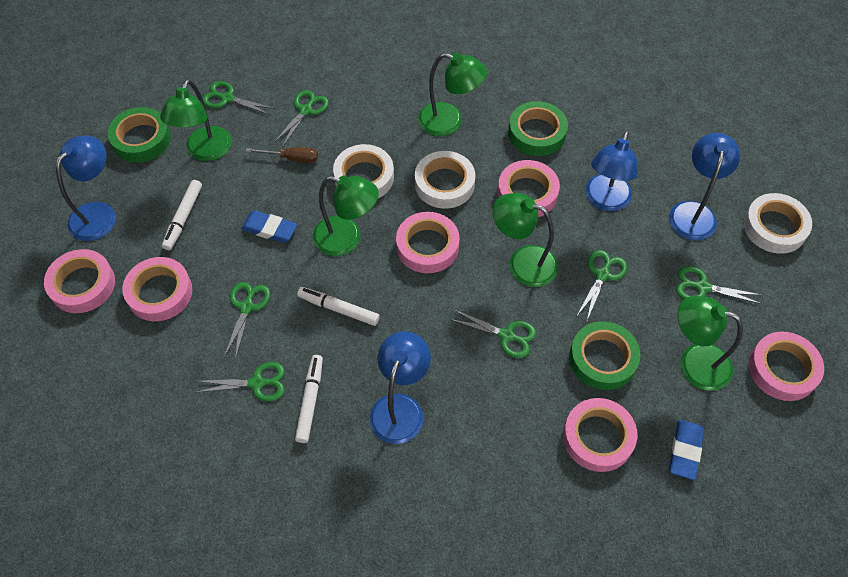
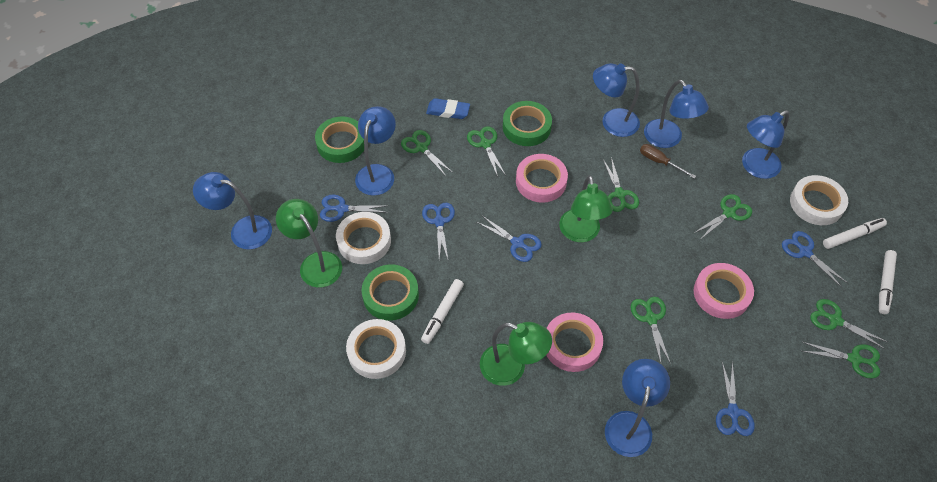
blue eraser: 2 -> 1
blue lamp: 4 -> 6
blue scissors: 0 -> 5
green lamp: 5 -> 3
pink tape: 6 -> 3

